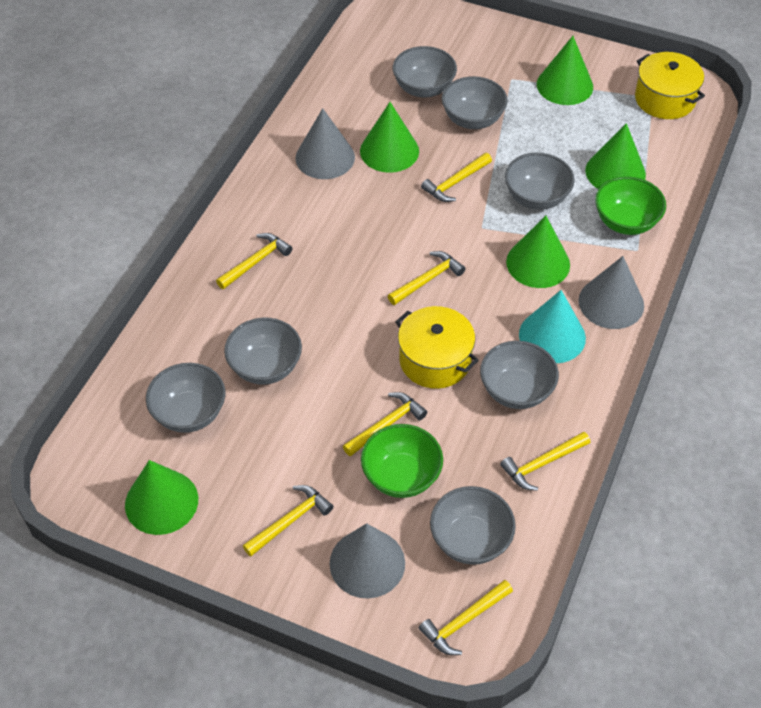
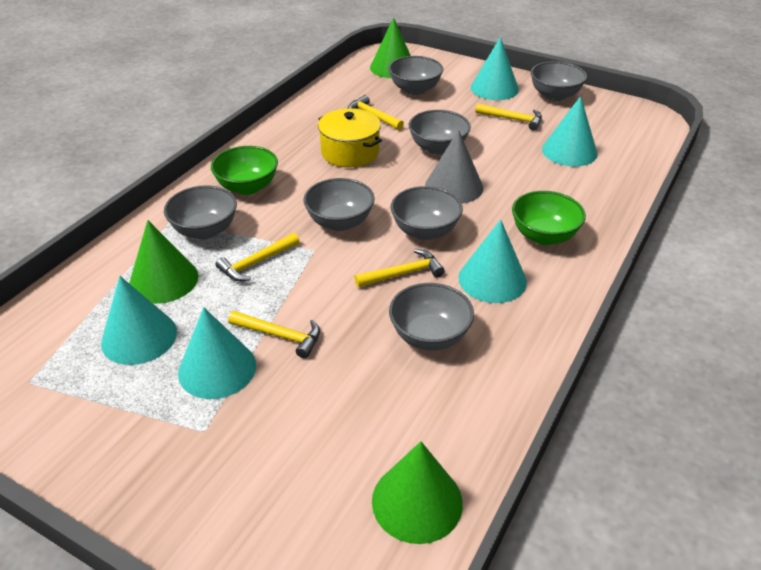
green cone: 5 -> 3
grey cone: 3 -> 1
turquoise cone: 1 -> 5
yellow hammer: 7 -> 5
yellow pot: 2 -> 1

